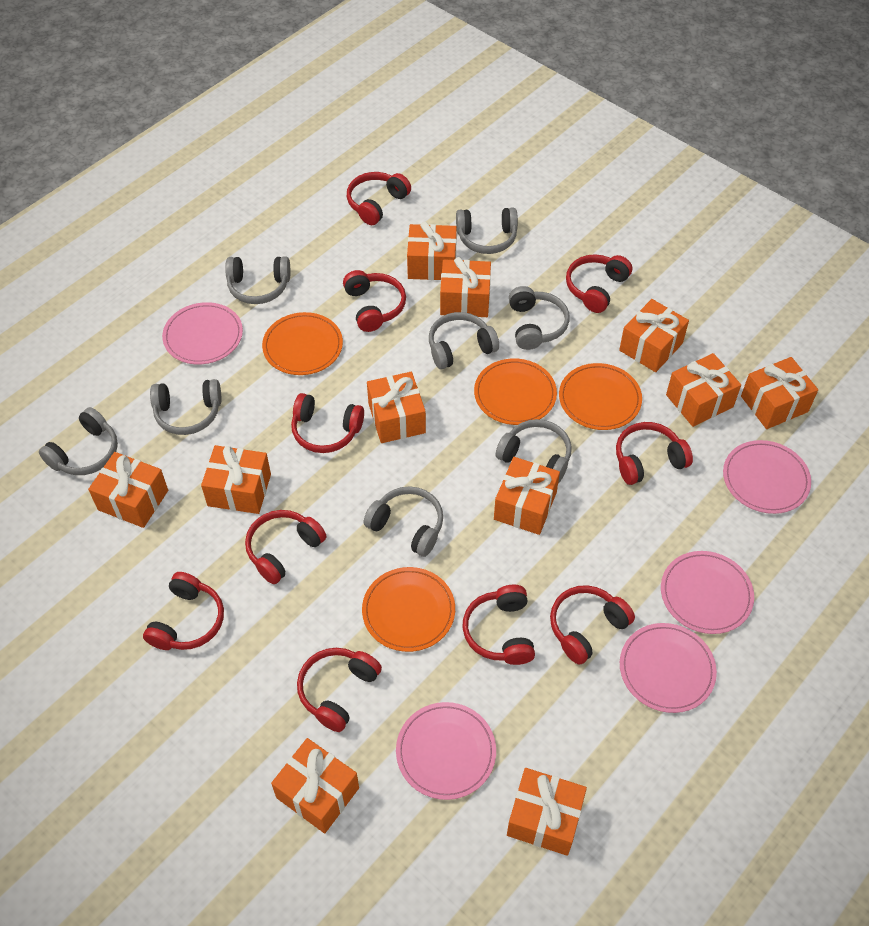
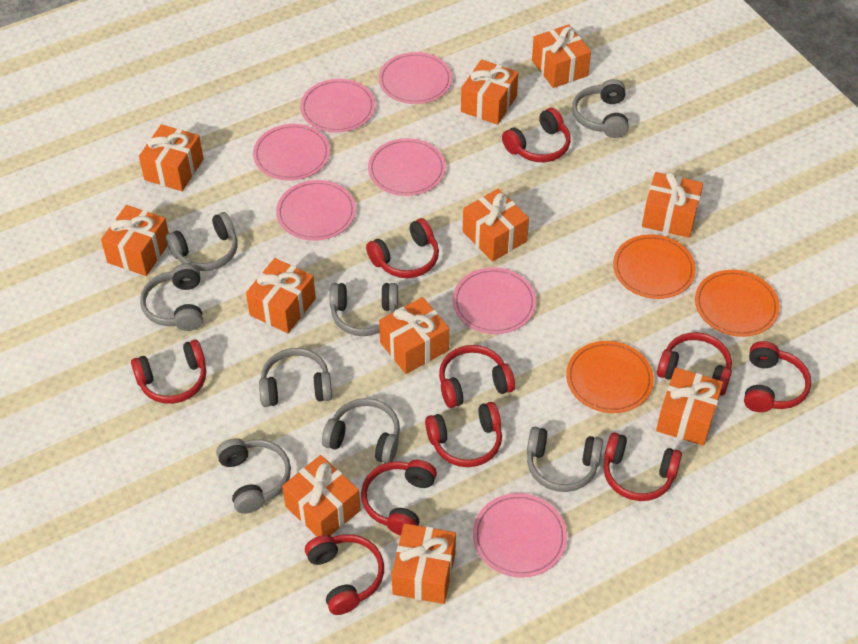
orange plate: 4 -> 3
pink plate: 5 -> 7

